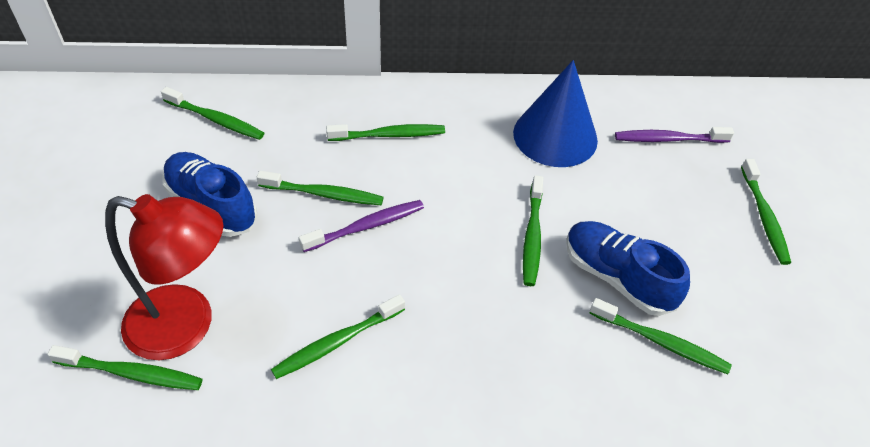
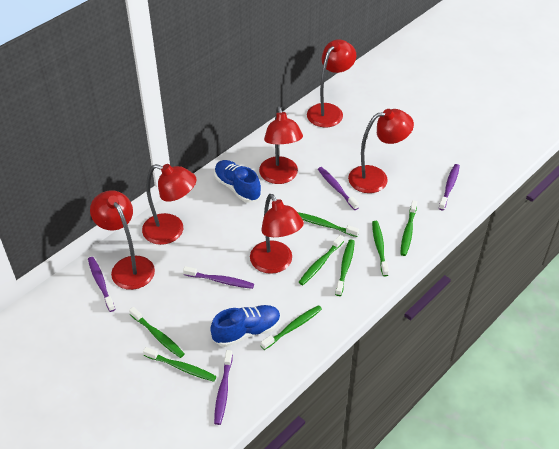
blue cone: 1 -> 0
purple toothbrush: 2 -> 5
red lamp: 1 -> 6

